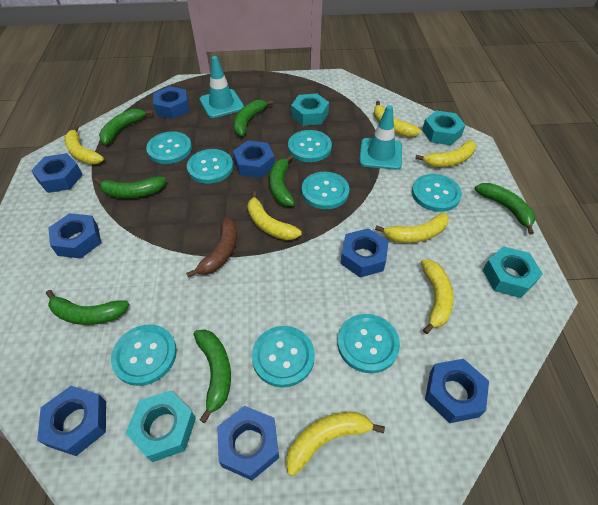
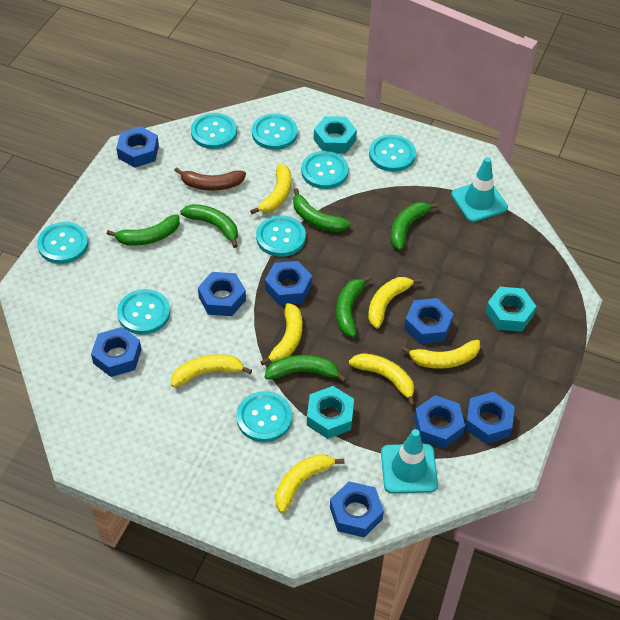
green banana: 7 -> 6
turquoise nut: 4 -> 3

